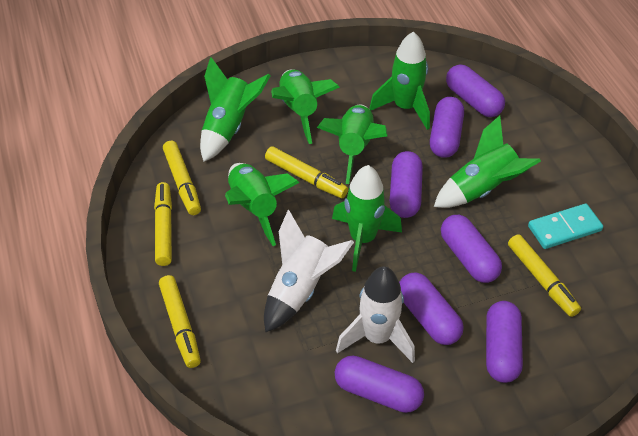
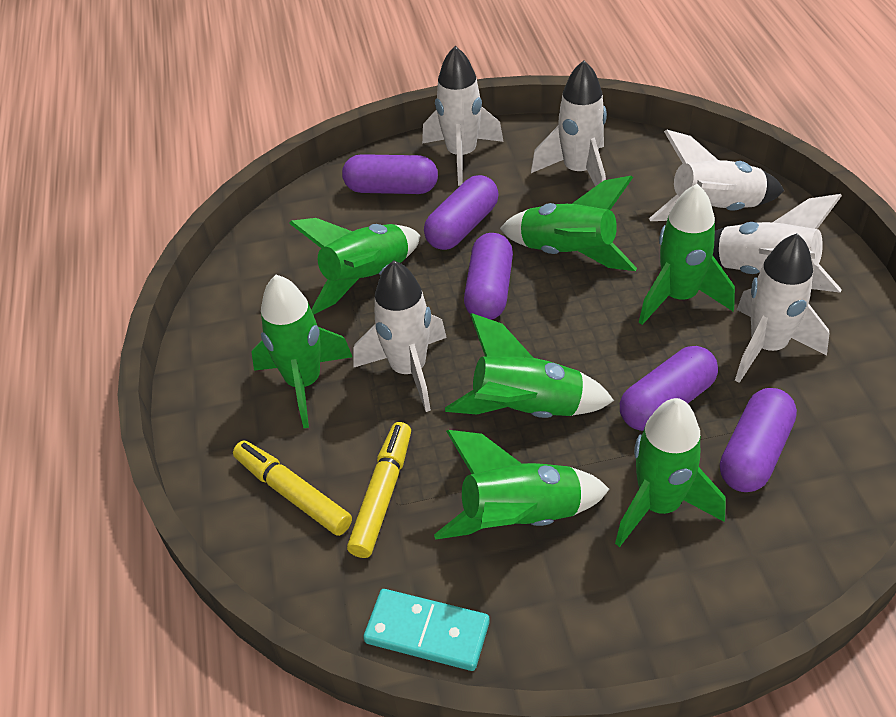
purple capsule: 7 -> 5
white rocket: 2 -> 6
yellow marker: 5 -> 2

